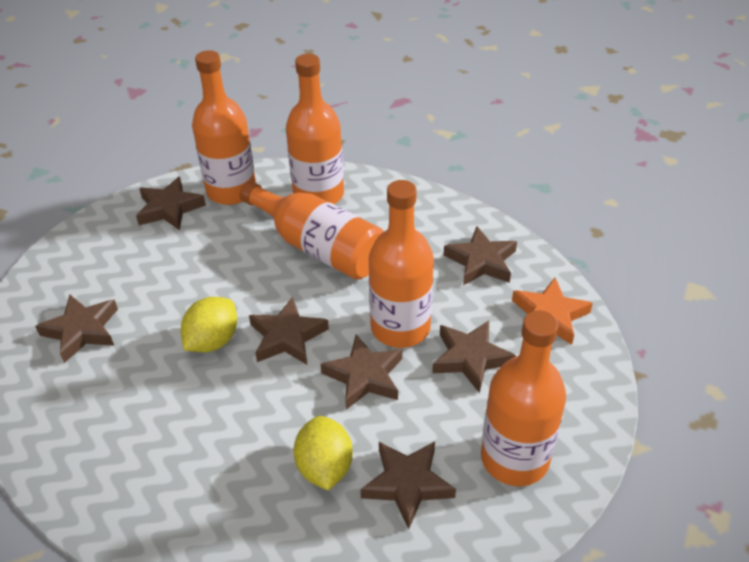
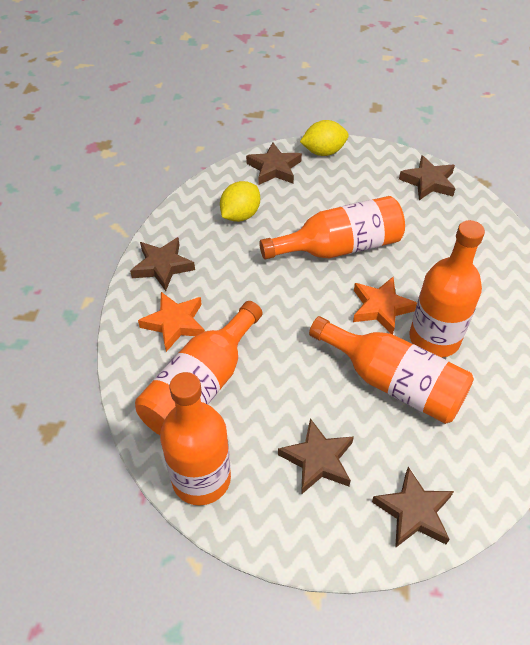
brown star: 7 -> 5
orange star: 1 -> 2

